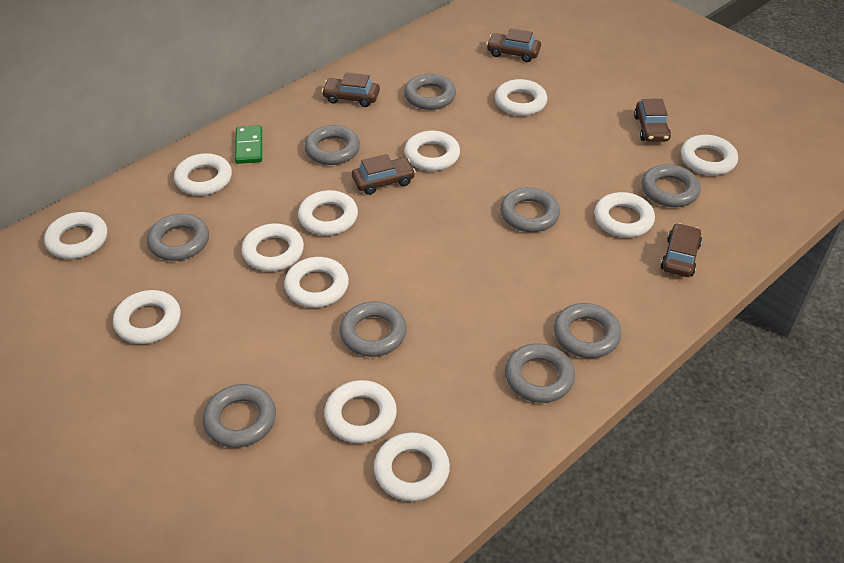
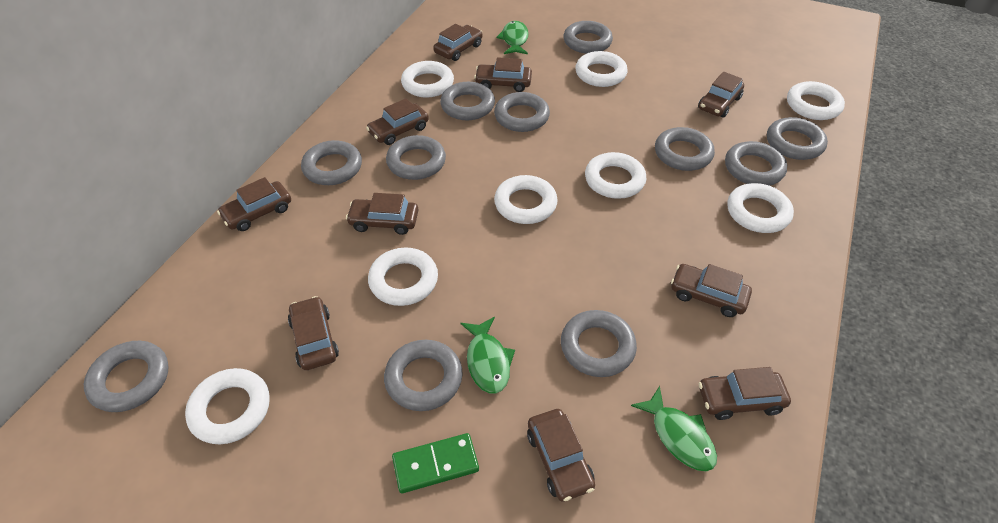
brown car: 5 -> 10
green fish: 0 -> 3
grey ring: 9 -> 11
white ring: 12 -> 8

